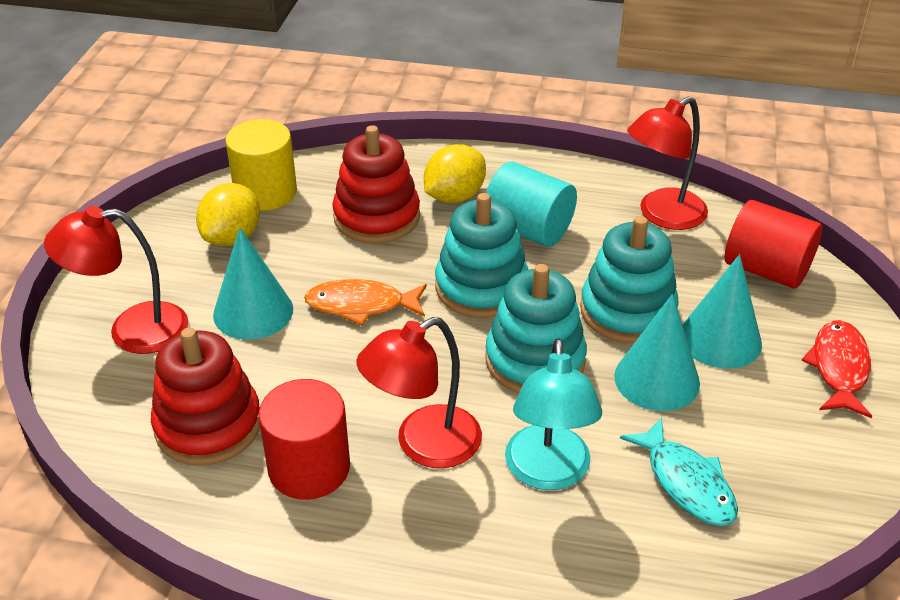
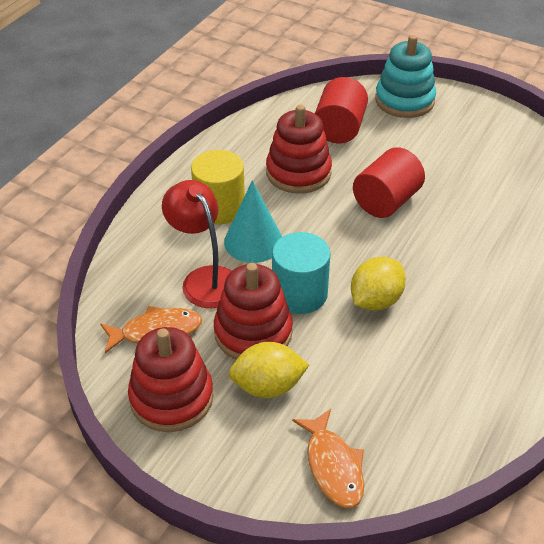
orange fish: 1 -> 2
red fish: 1 -> 0
red lamp: 3 -> 1
red stacking toy: 2 -> 3
turquoise cone: 3 -> 1
turquoise fish: 1 -> 0
turquoise lamp: 1 -> 0
turquoise stacking toy: 3 -> 1

